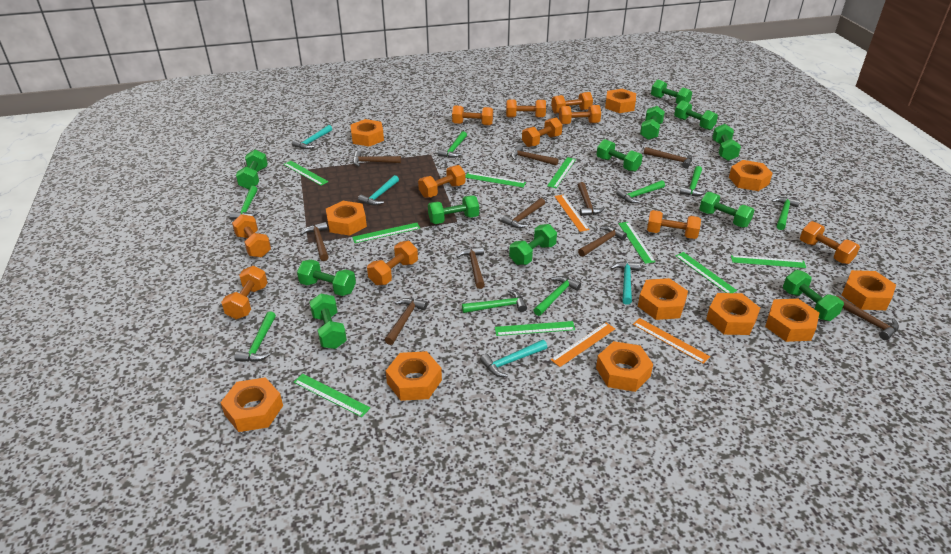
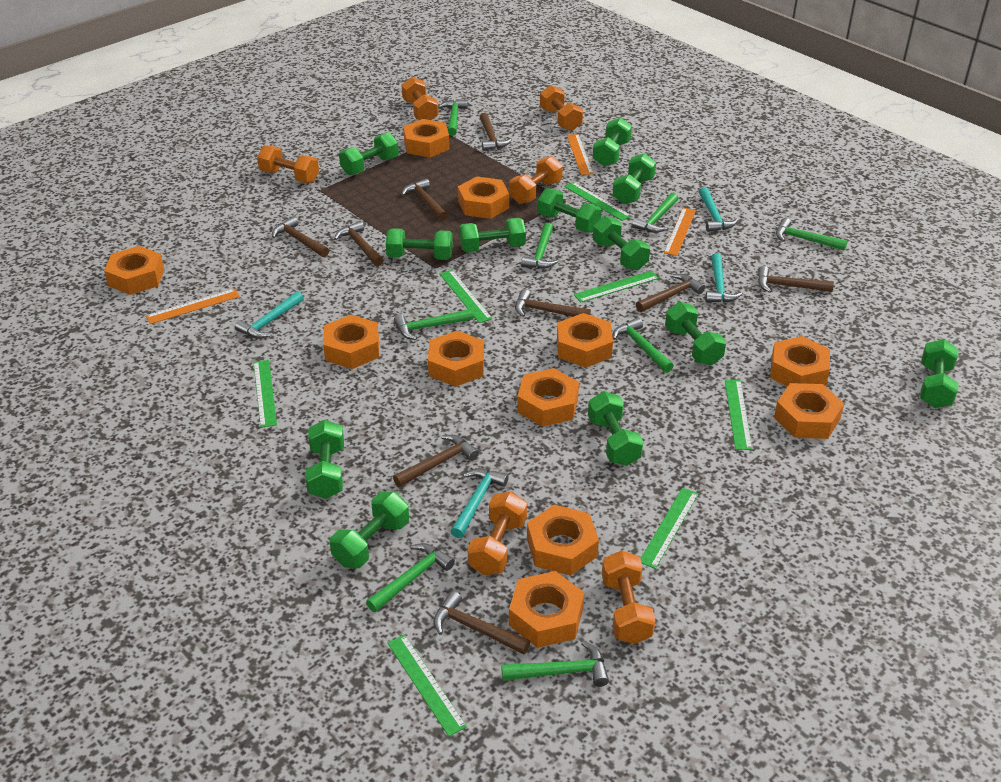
brown hammer: 10 -> 9
green ruler: 9 -> 7
orange dumbbell: 11 -> 6

